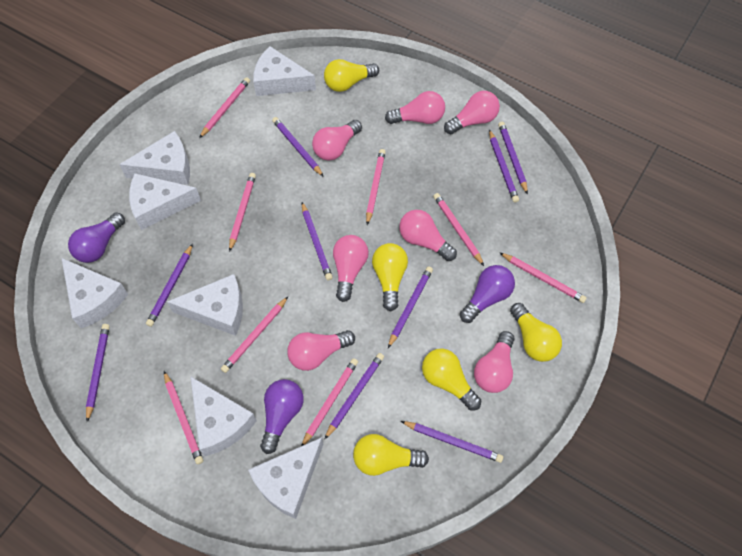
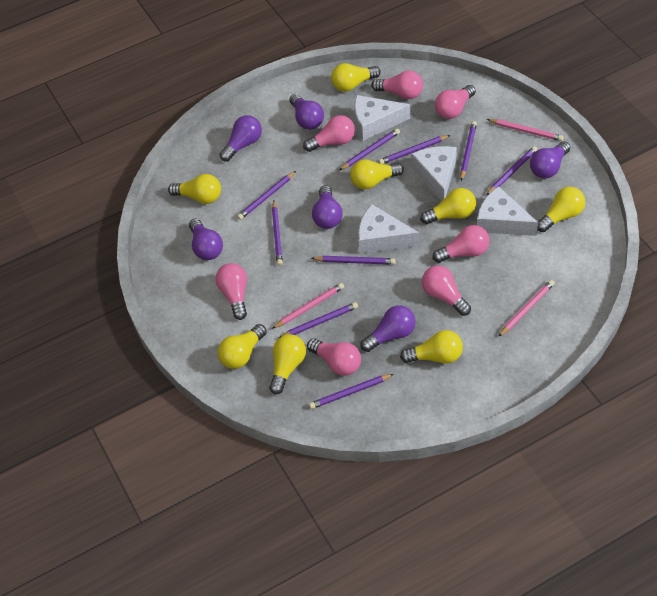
pink pencil: 8 -> 3
purple light bulb: 3 -> 6
white cheese: 7 -> 4
yellow light bulb: 5 -> 8

